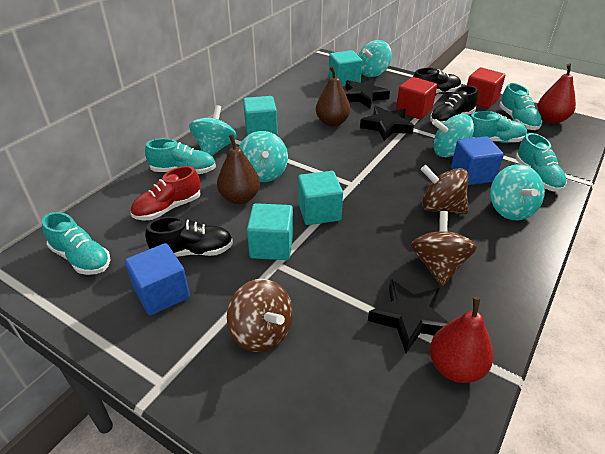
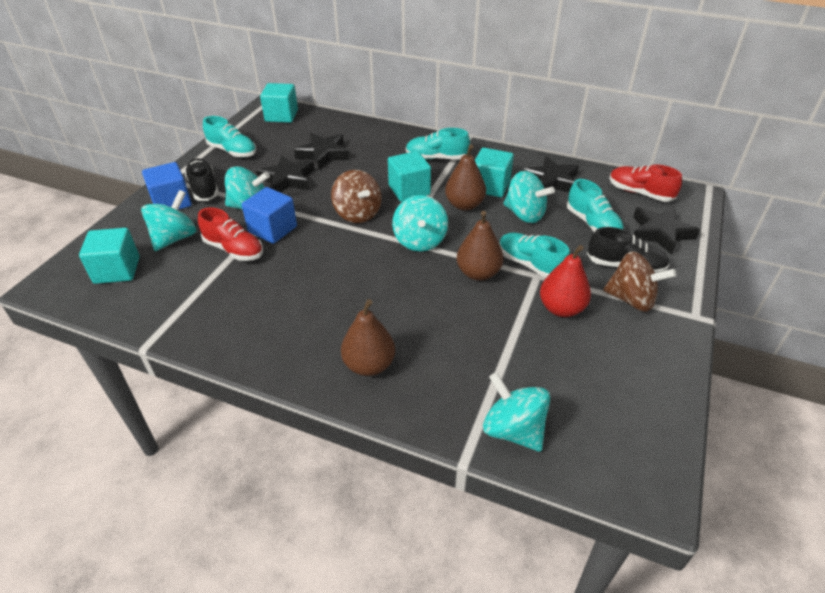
black shoe: 3 -> 2
black star: 3 -> 4
brown pear: 2 -> 3
brown spinning top: 3 -> 2
red cube: 2 -> 0
red pear: 2 -> 1
red shoe: 1 -> 2
turquoise shoe: 5 -> 4

